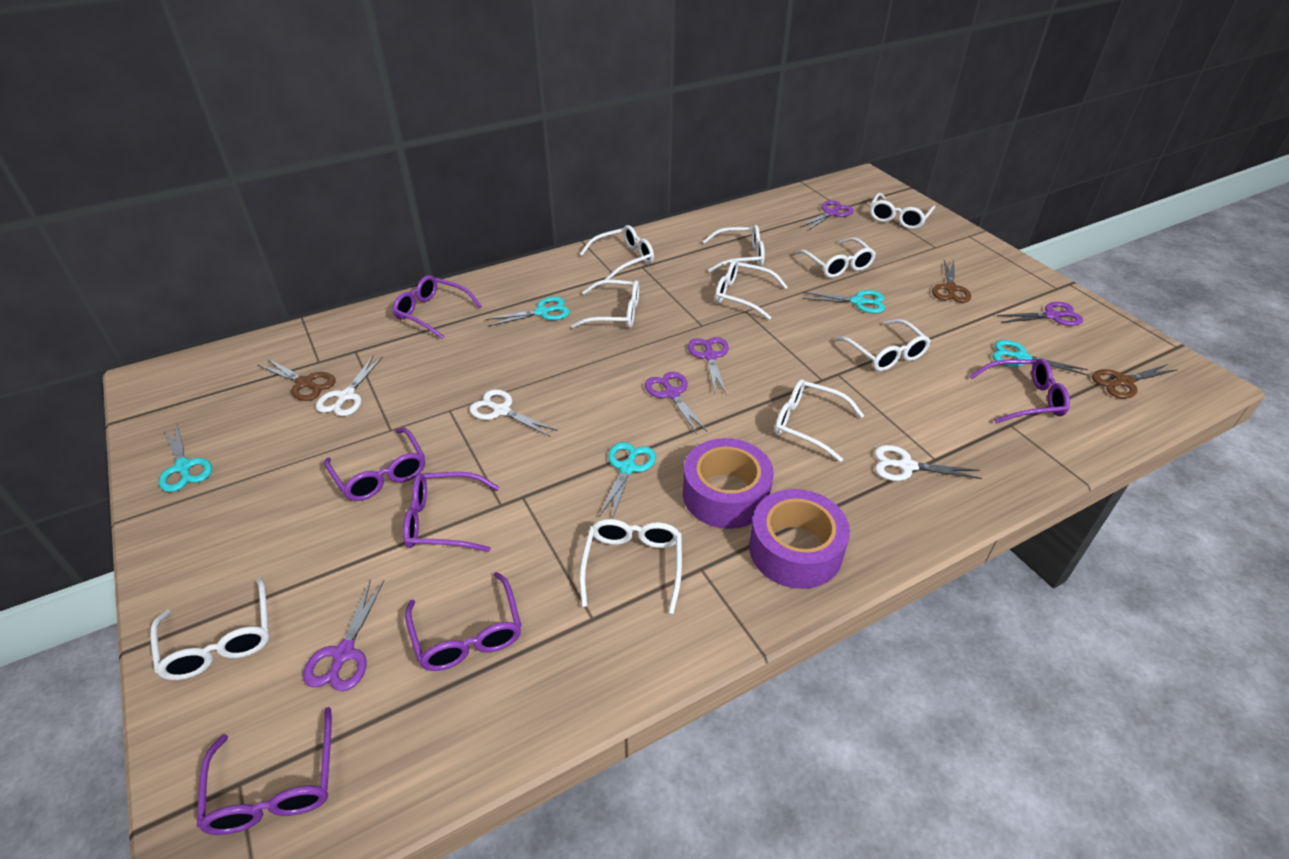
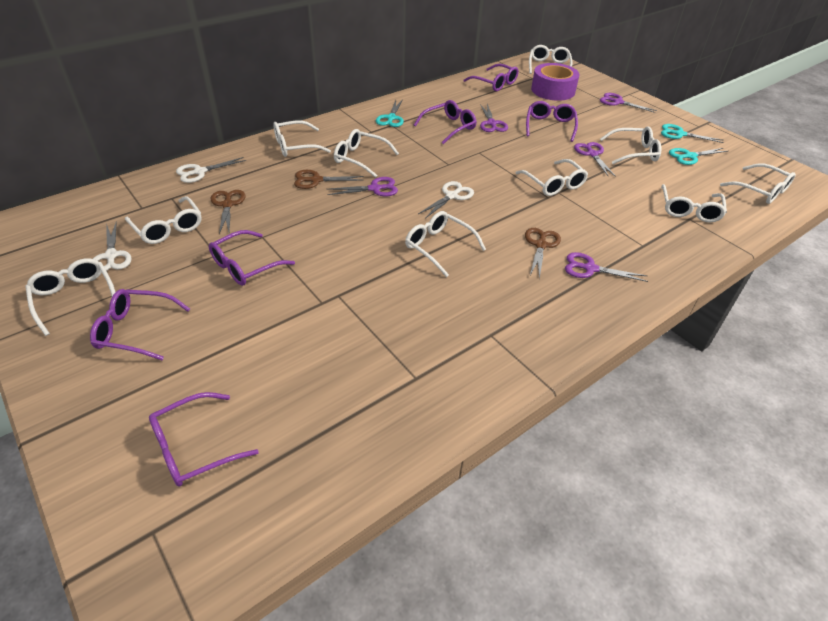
purple tape: 2 -> 1
turquoise scissors: 5 -> 3

